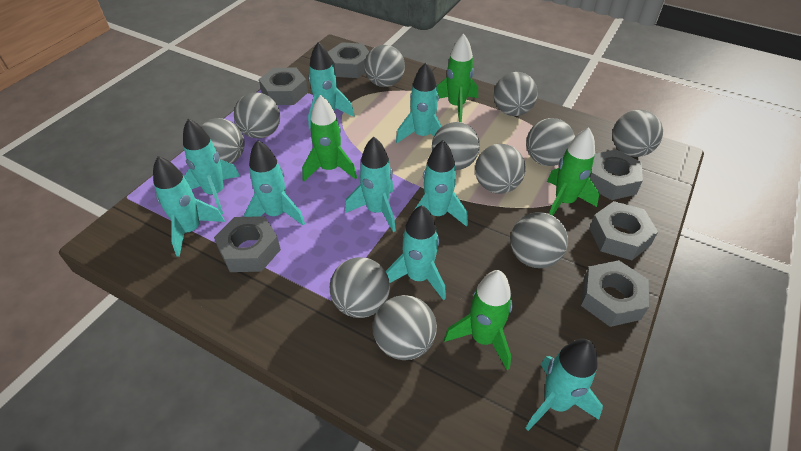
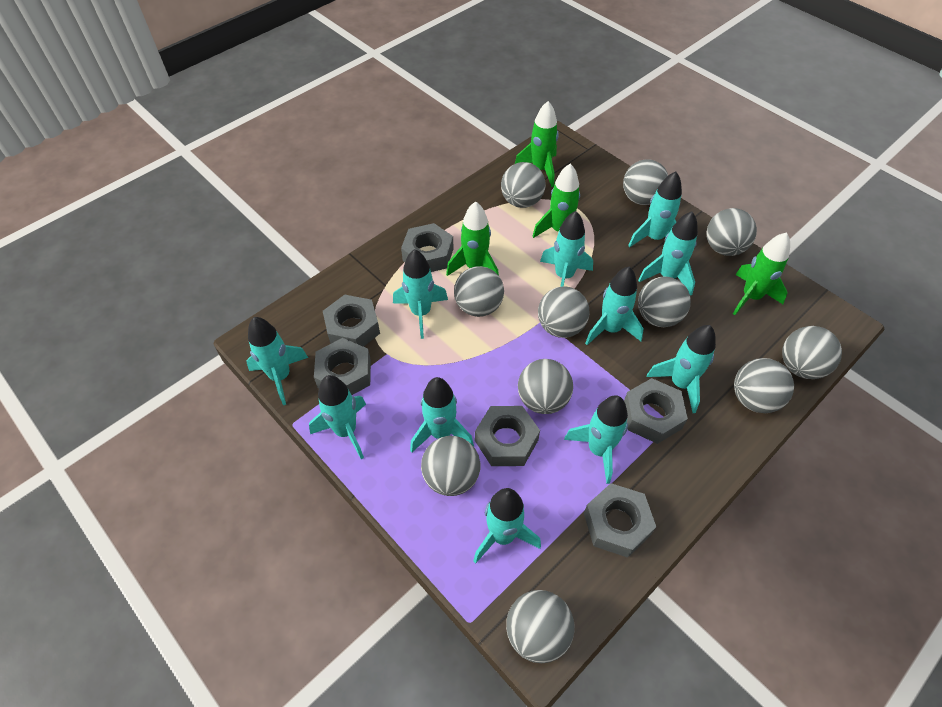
turquoise rocket: 9 -> 11

